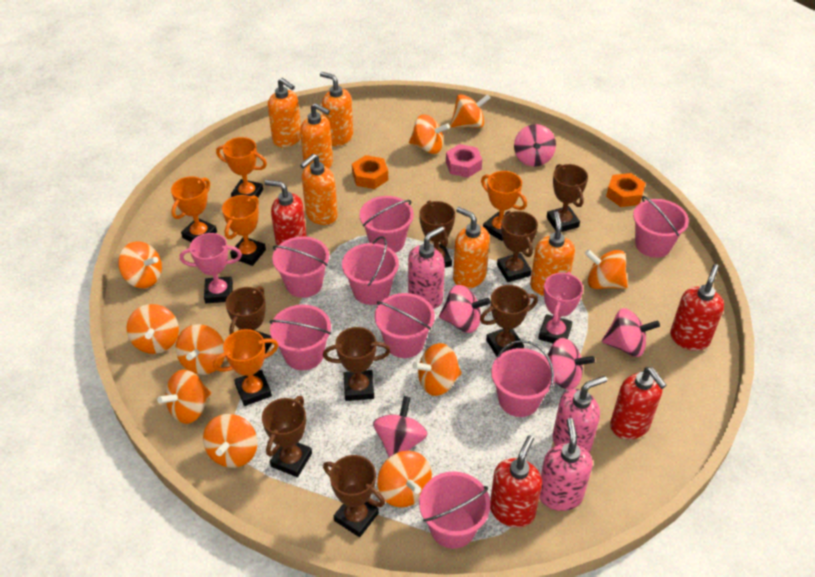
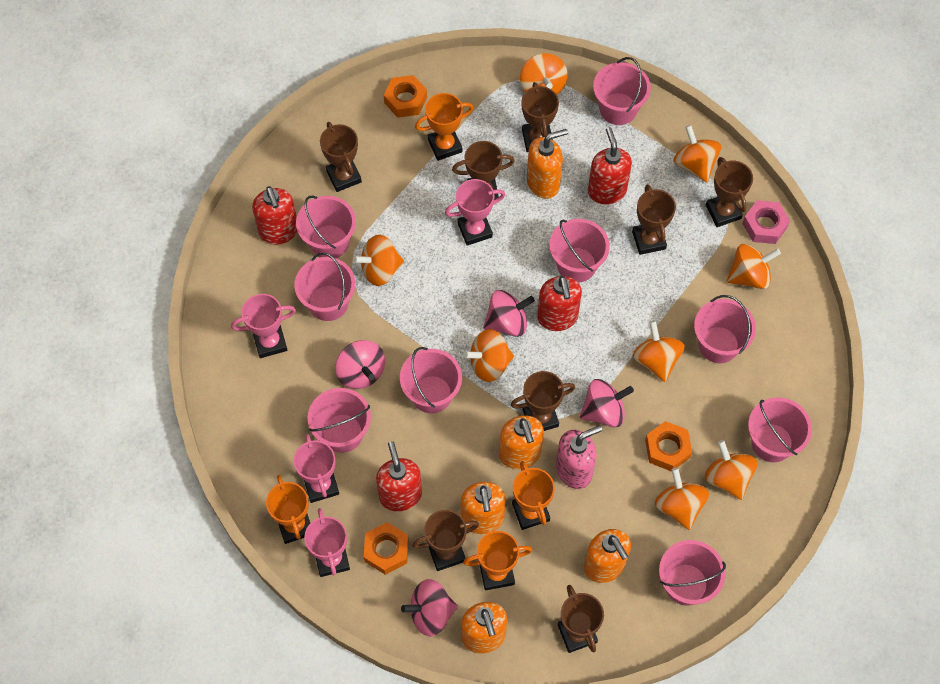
orange nut: 2 -> 3
orange soap dispenser: 6 -> 5
orange spinning top: 10 -> 8
orange trophy: 5 -> 4
pink bucket: 8 -> 9
pink soap dispenser: 3 -> 1
pink spinning top: 5 -> 4
pink trophy: 2 -> 4

